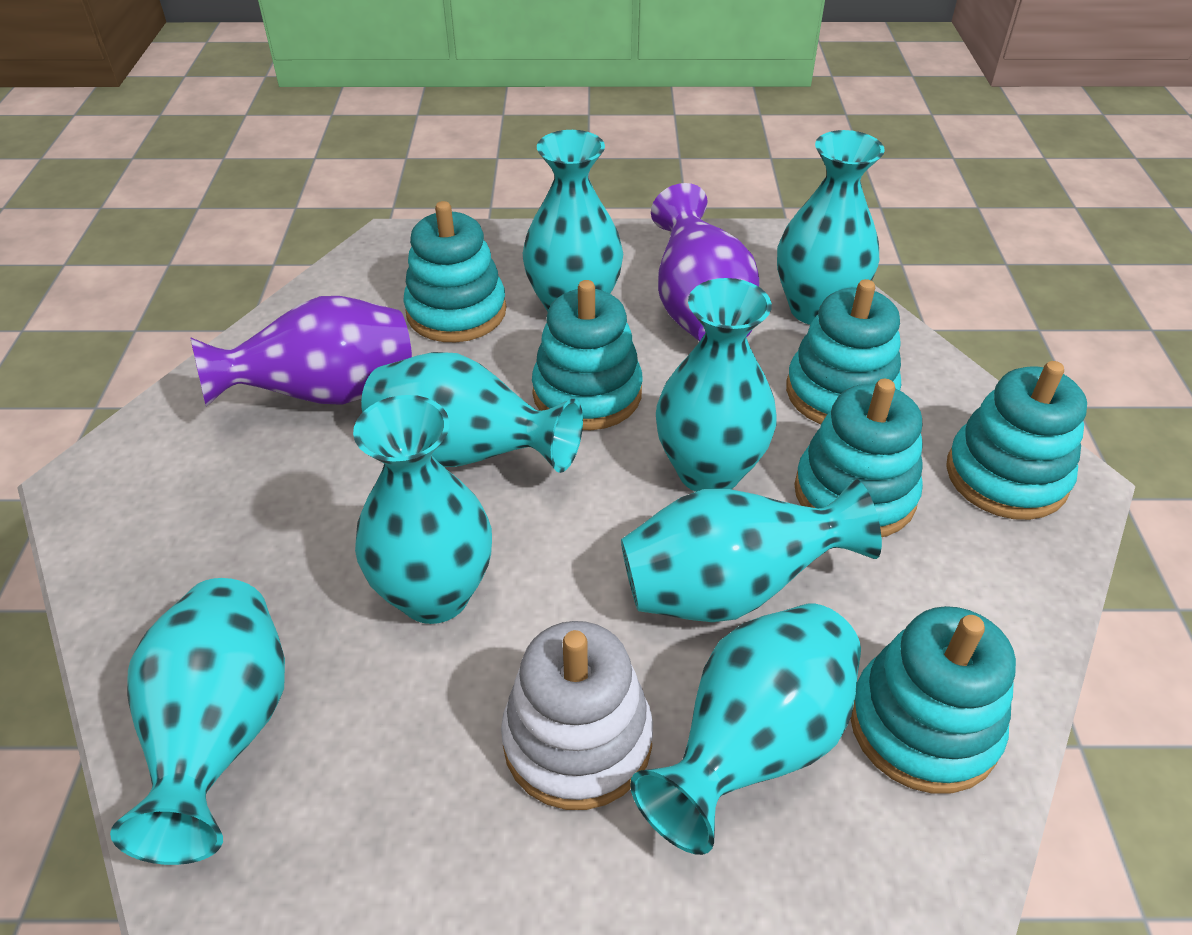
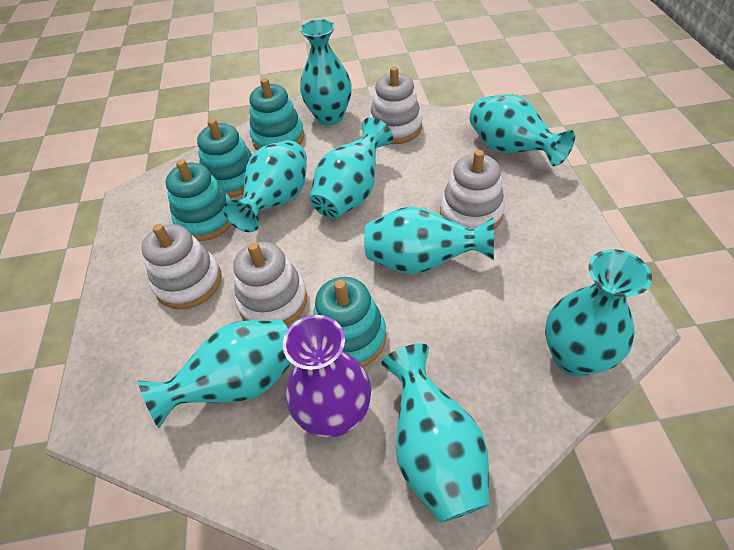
purple vase: 2 -> 1
turquoise stacking toy: 6 -> 4
white stacking toy: 1 -> 4

